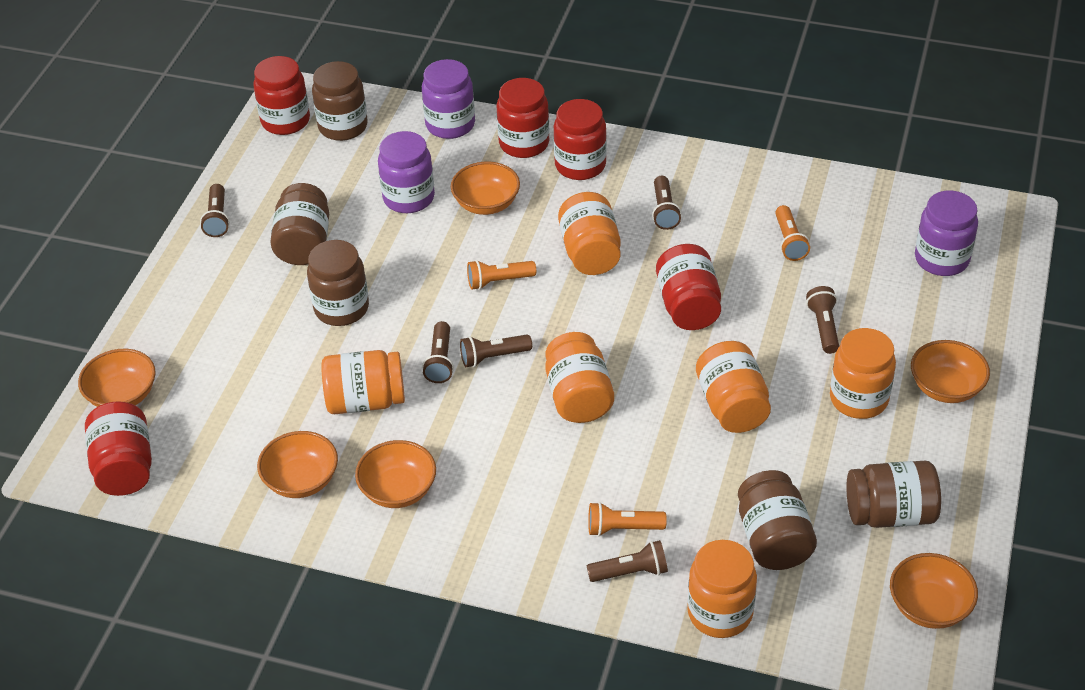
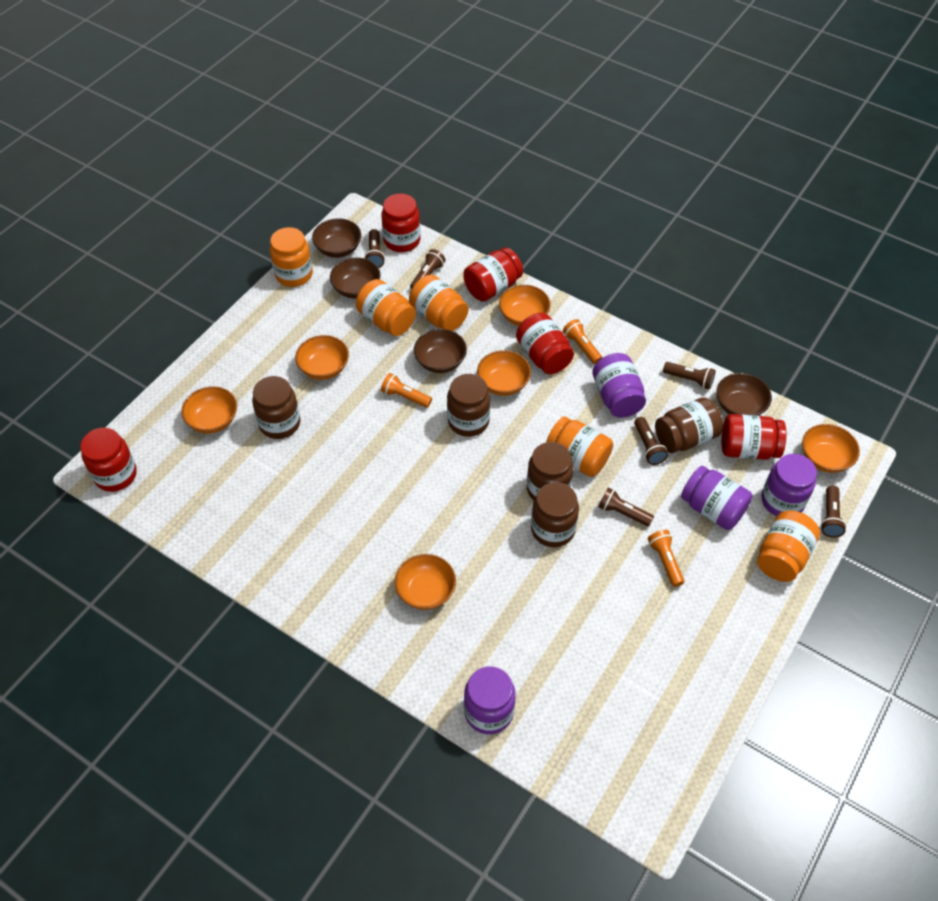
brown bowl: 0 -> 4
orange jar: 6 -> 5
purple jar: 3 -> 4

